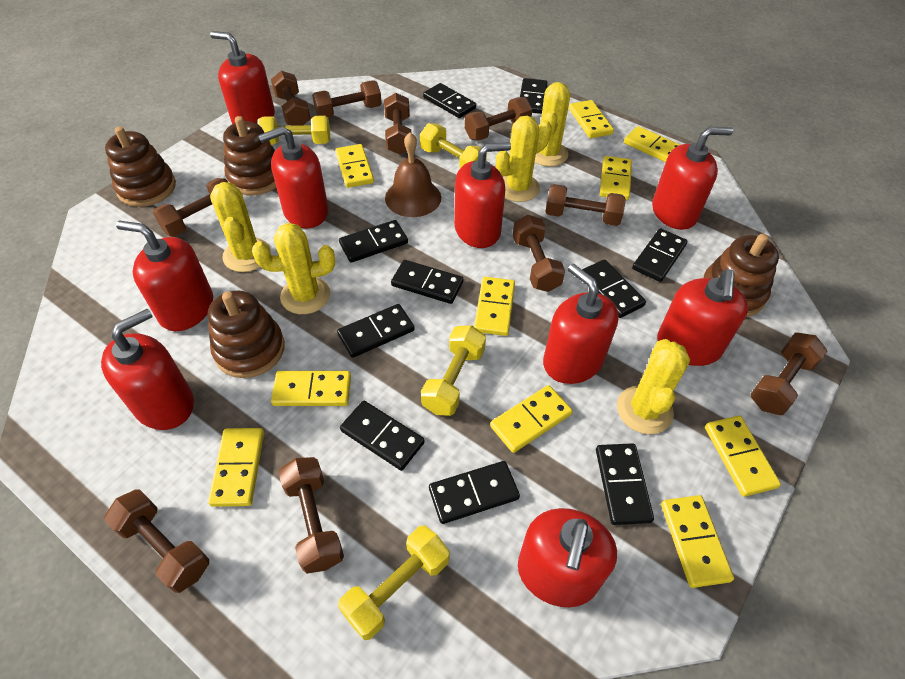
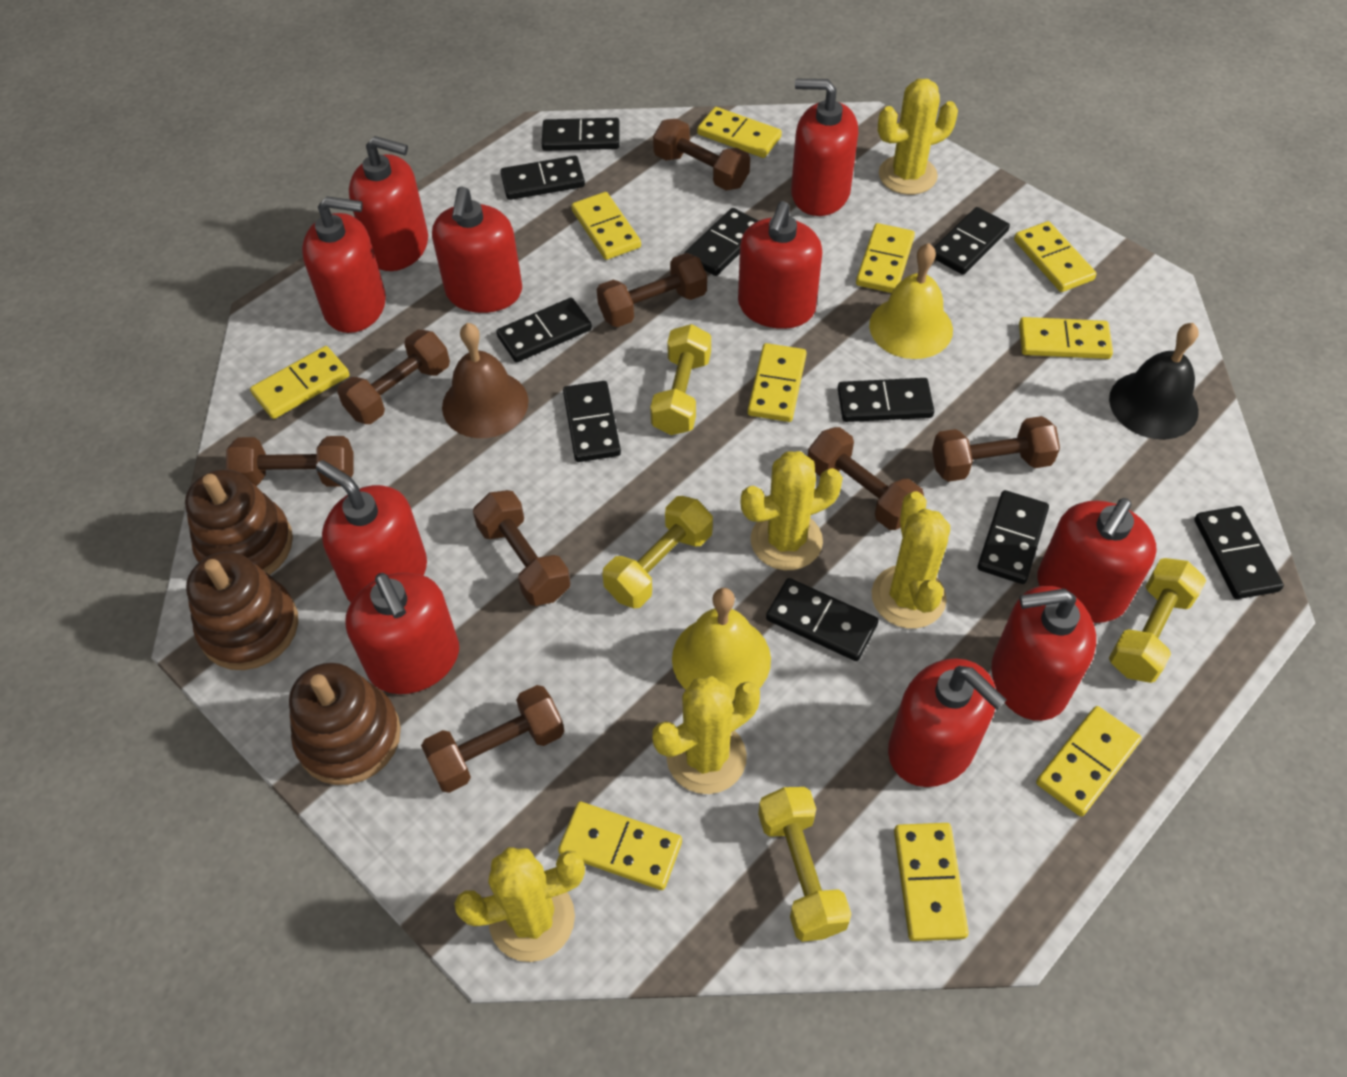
black bell: 0 -> 1
brown dumbbell: 10 -> 8
brown stacking toy: 4 -> 3
red soap dispenser: 9 -> 10
yellow bell: 0 -> 2

